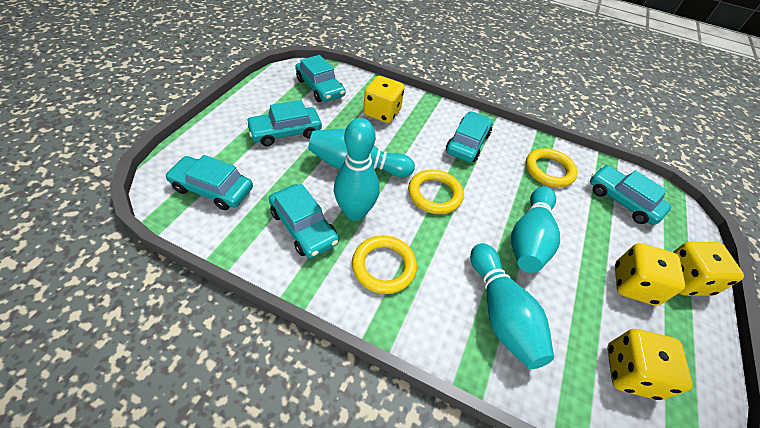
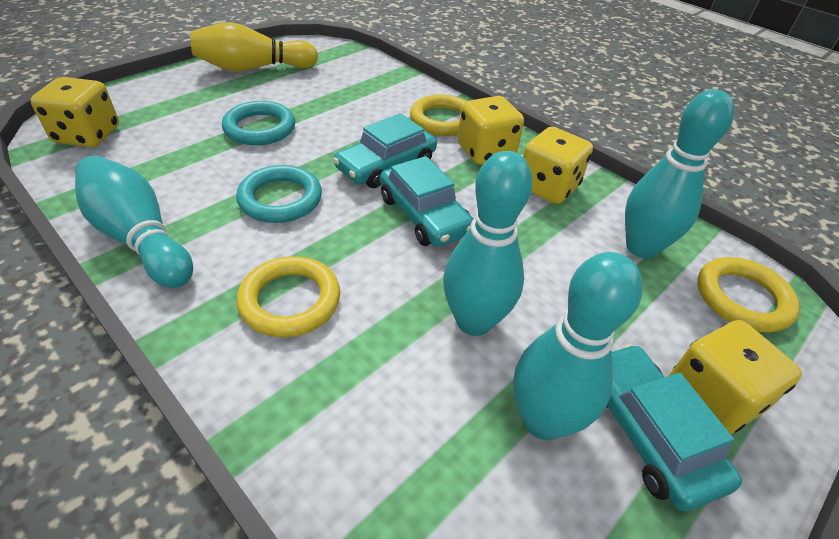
turquoise car: 6 -> 3
turquoise ring: 0 -> 2
yellow bowling pin: 0 -> 1

